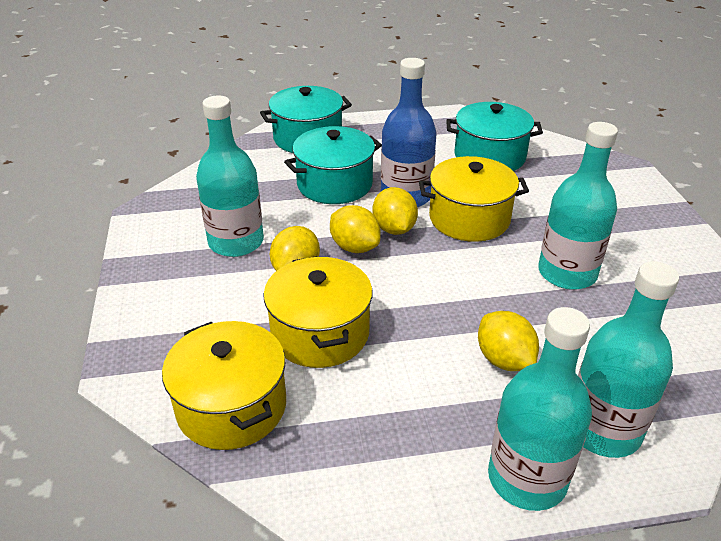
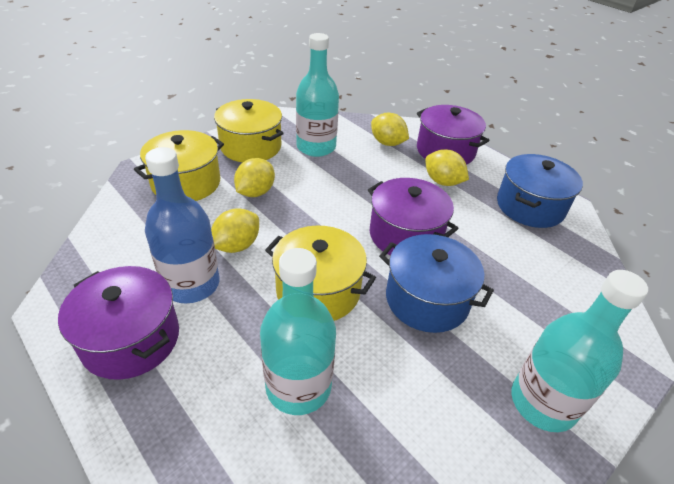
blue pot: 0 -> 2
purple pot: 0 -> 3
turquoise bottle: 4 -> 3
turquoise pot: 3 -> 0

